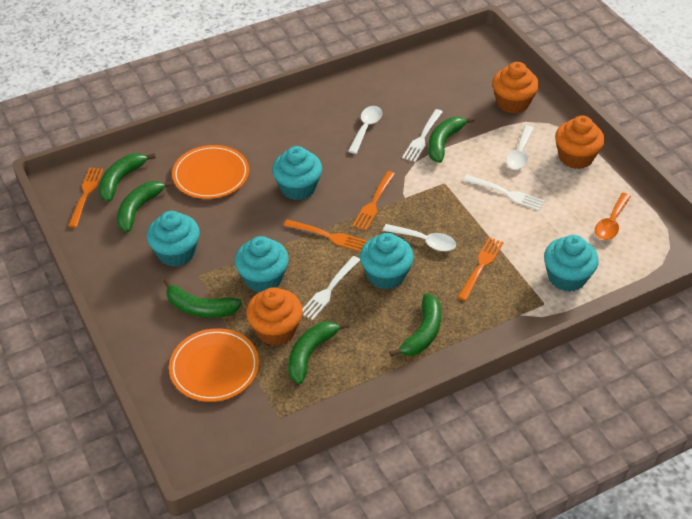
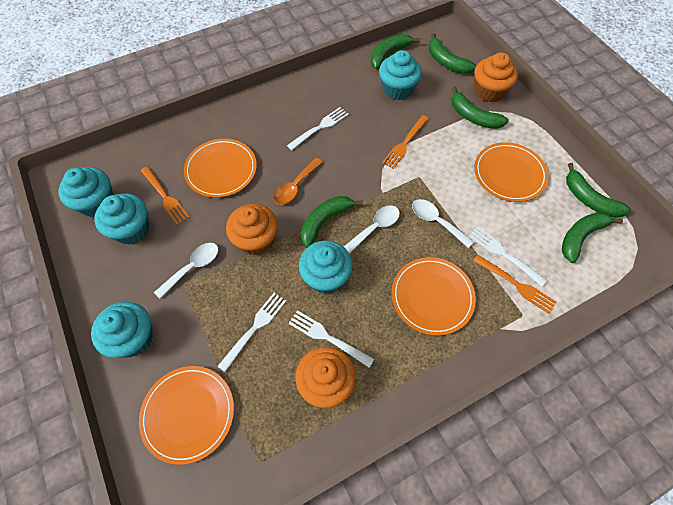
orange fork: 4 -> 3
orange plate: 2 -> 4
white fork: 3 -> 4

